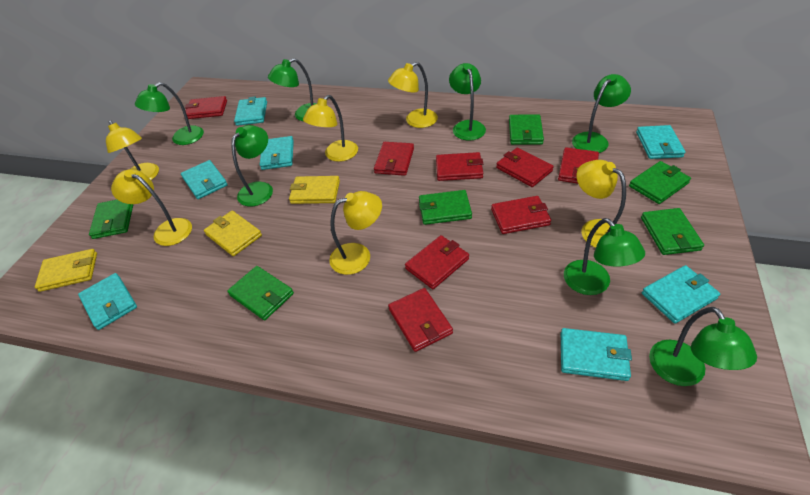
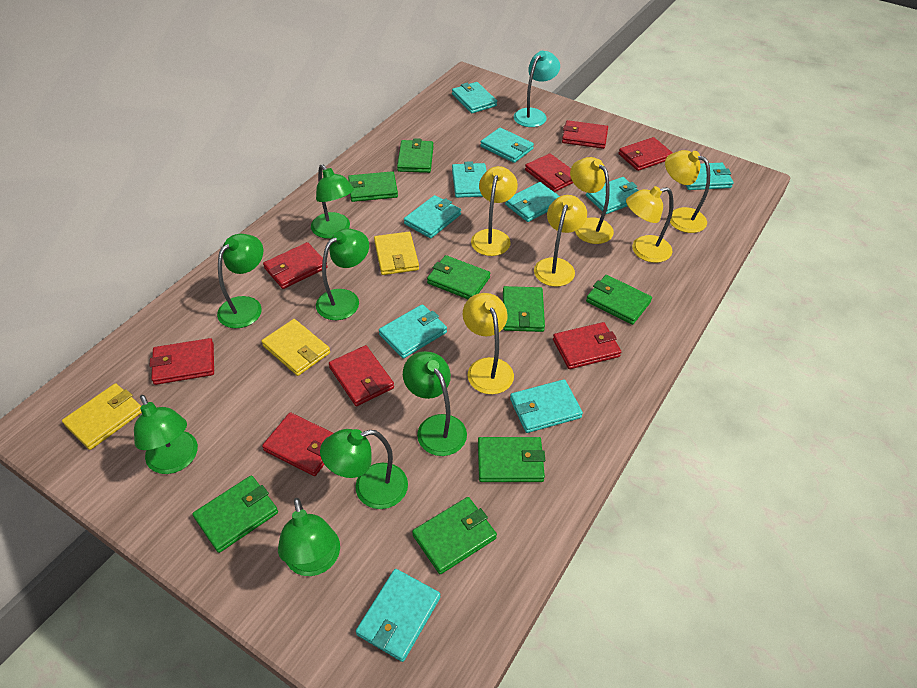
green wallet: 6 -> 8
turquoise lamp: 0 -> 1
turquoise wallet: 7 -> 10

